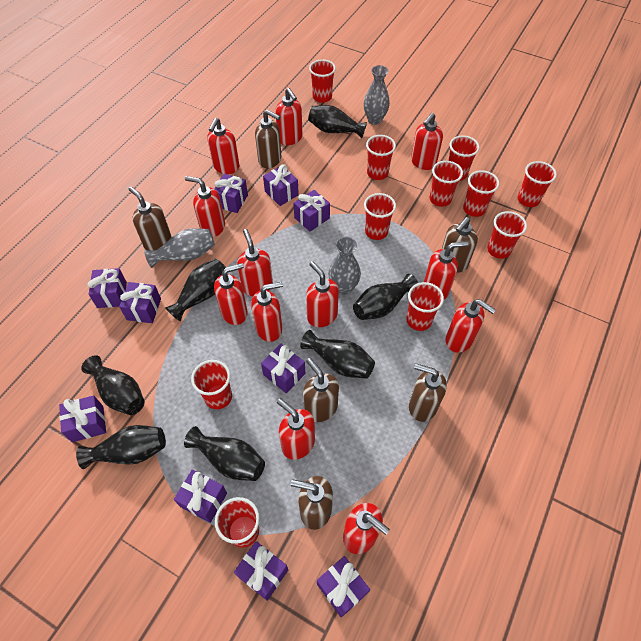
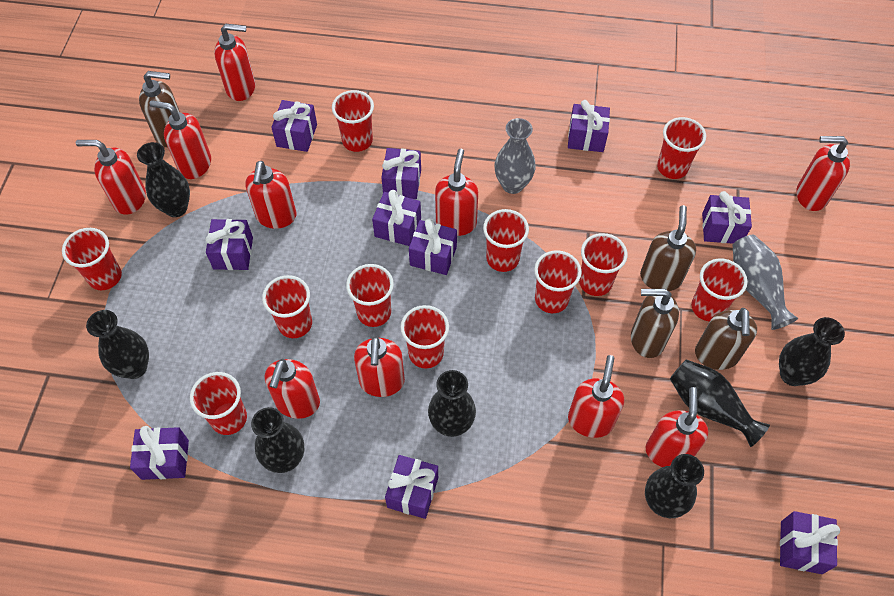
brown soap dispenser: 6 -> 4
grey vase: 3 -> 2
red soap dispenser: 12 -> 10

